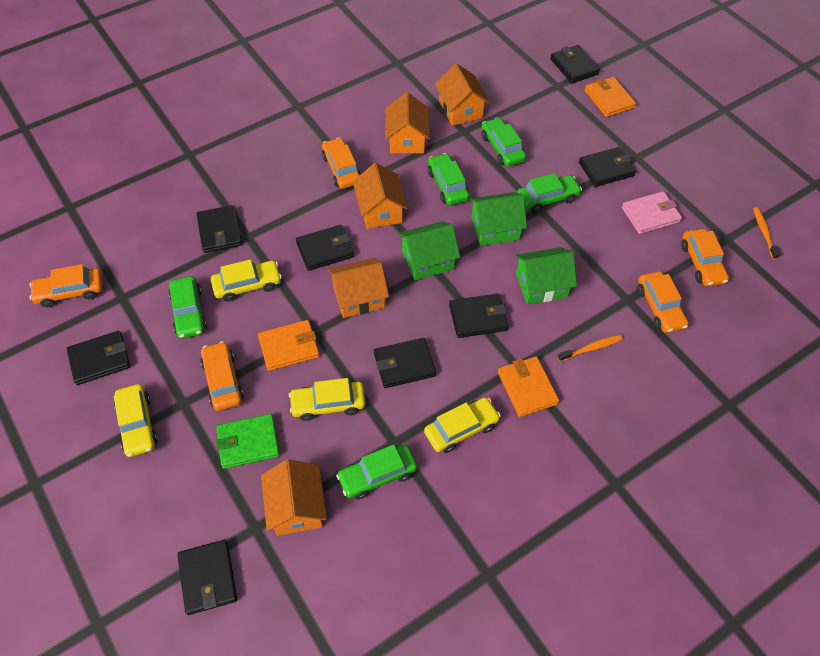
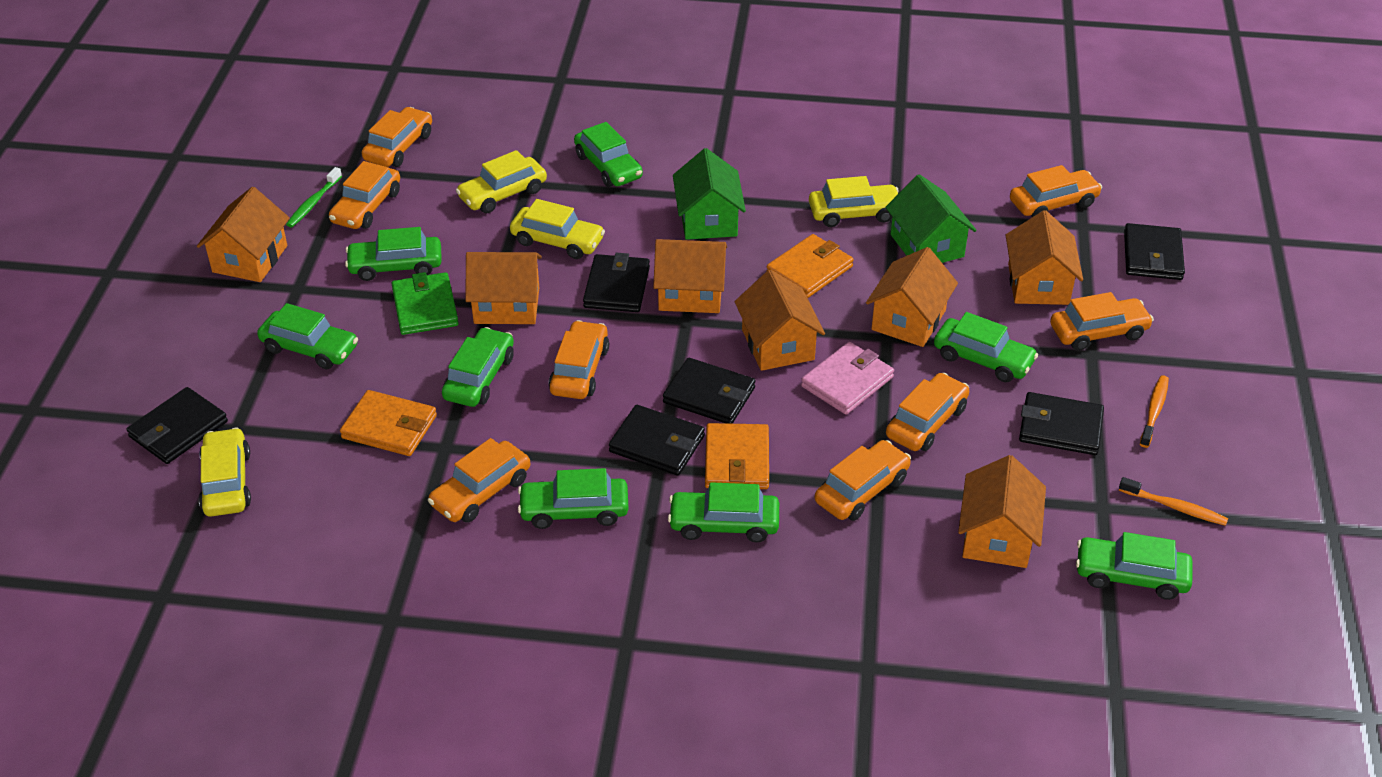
black wallet: 8 -> 6
green car: 5 -> 8
green house: 3 -> 2
green toothbrush: 0 -> 1
orange car: 5 -> 8
orange house: 5 -> 7

